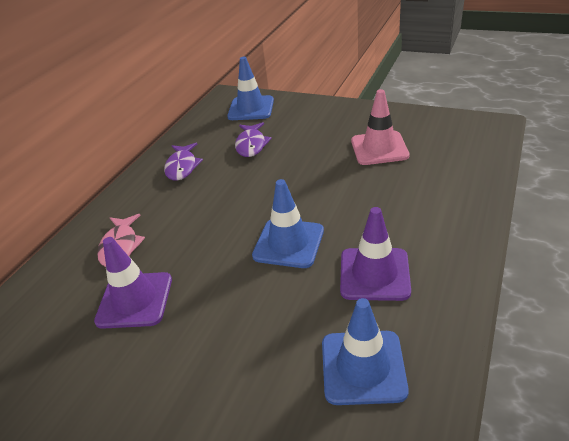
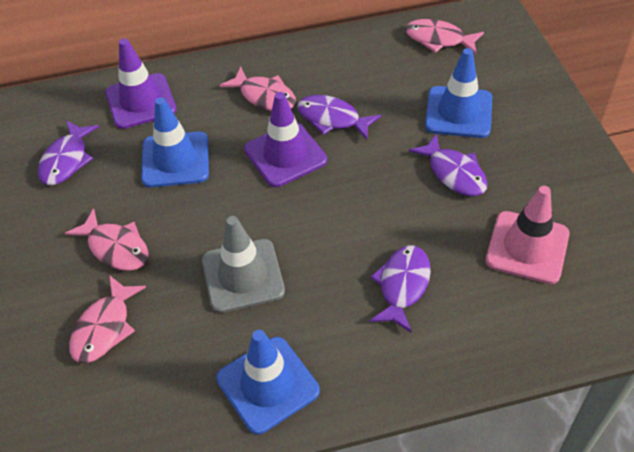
grey traffic cone: 0 -> 1
pink fish: 1 -> 4
purple fish: 2 -> 4

